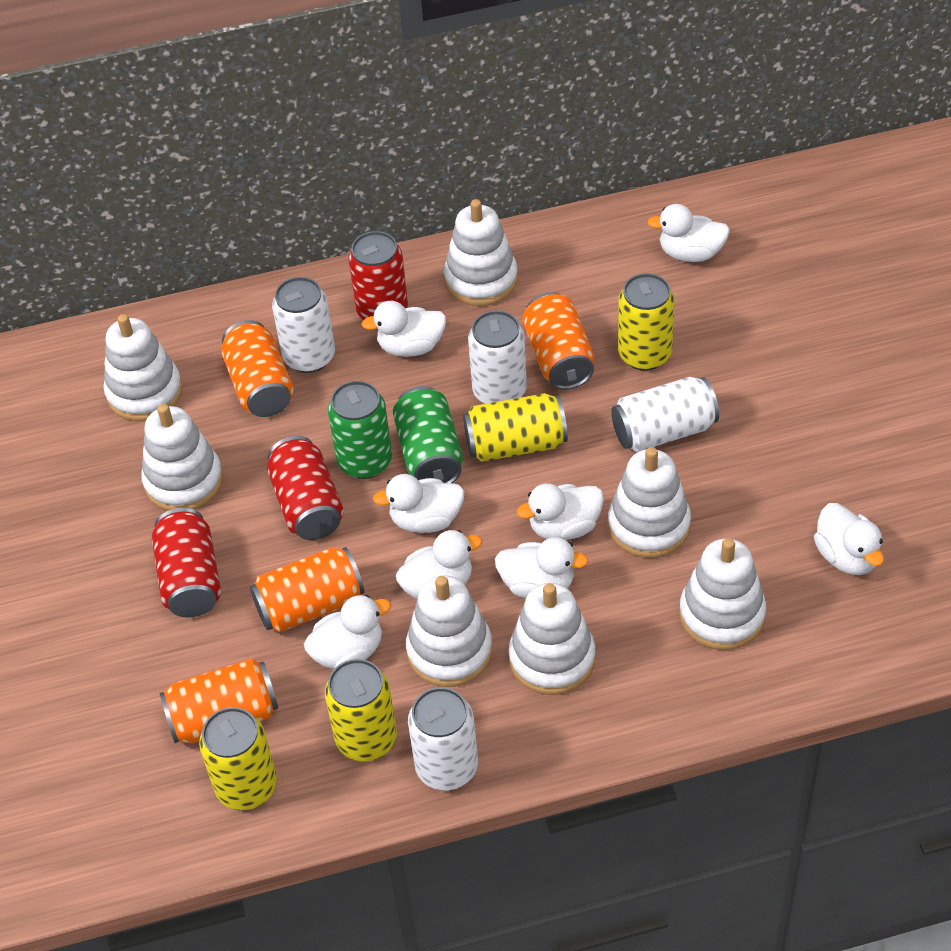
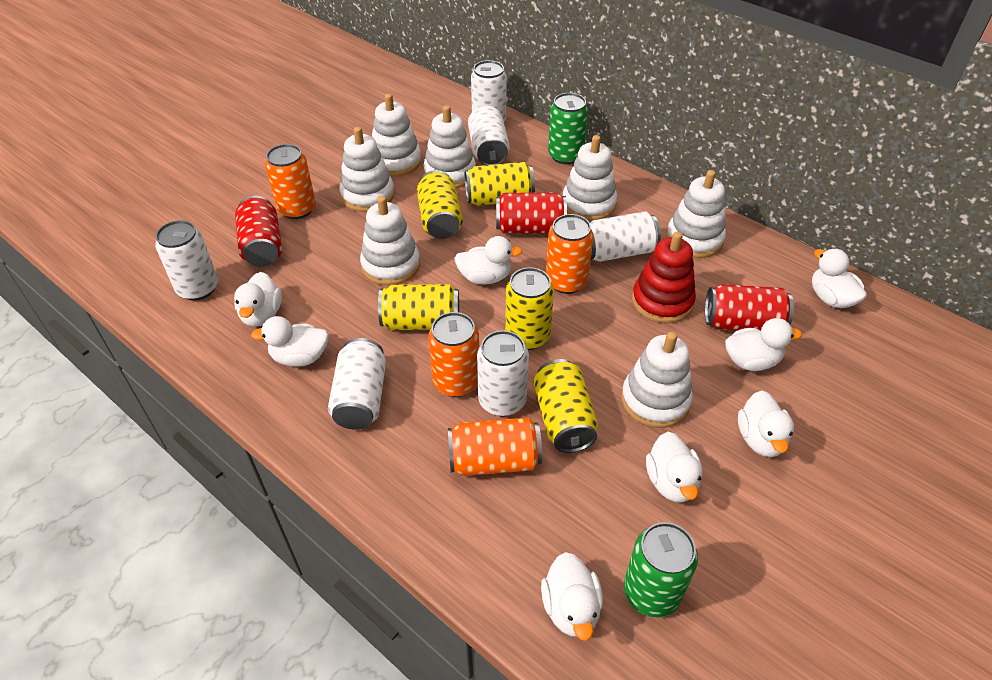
red stacking toy: 0 -> 1
white can: 4 -> 6
yellow can: 4 -> 5

